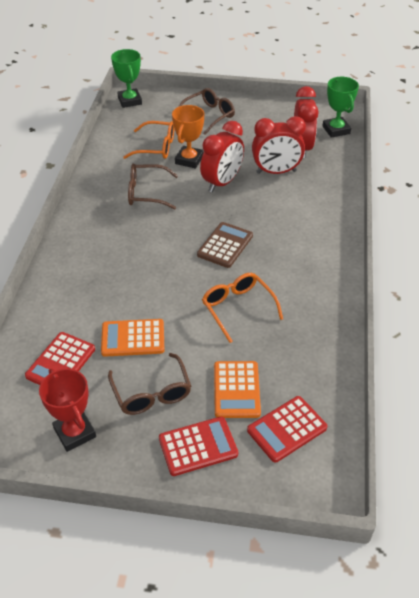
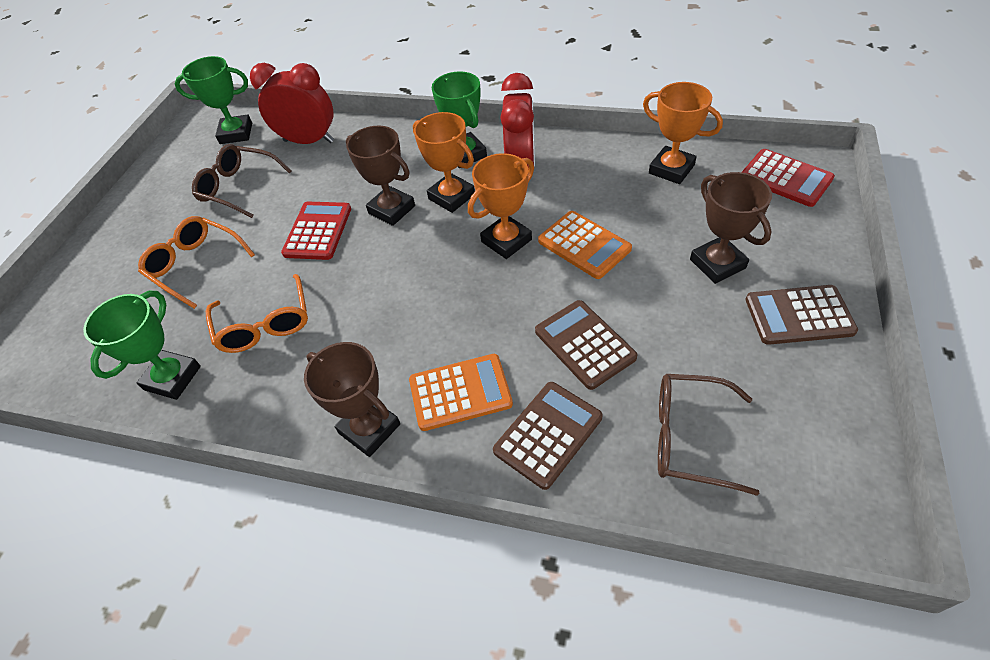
brown calculator: 1 -> 3
brown glasses: 3 -> 2
brown trophy: 0 -> 3
green trophy: 2 -> 3
orange trophy: 1 -> 3
red calculator: 3 -> 2
red clock: 3 -> 2
red trophy: 1 -> 0

